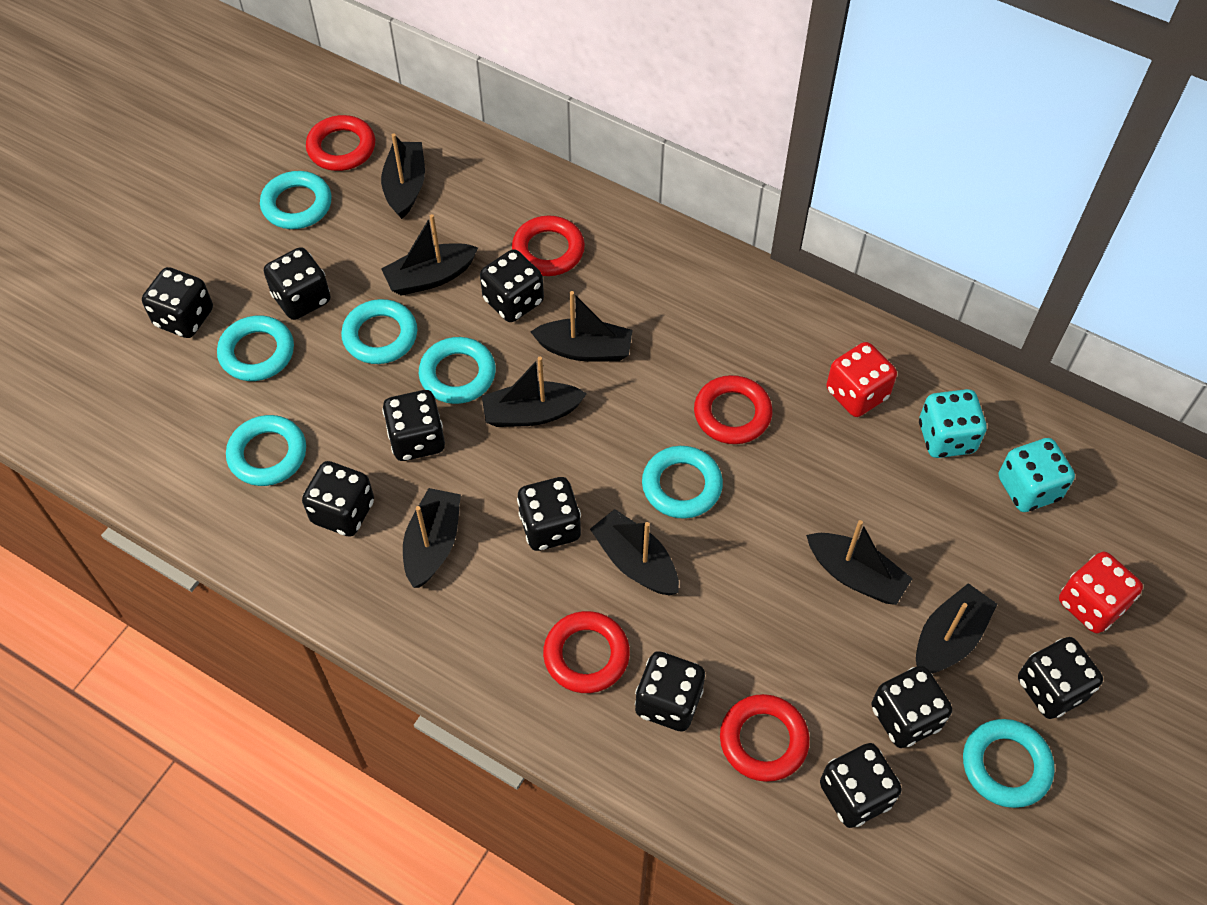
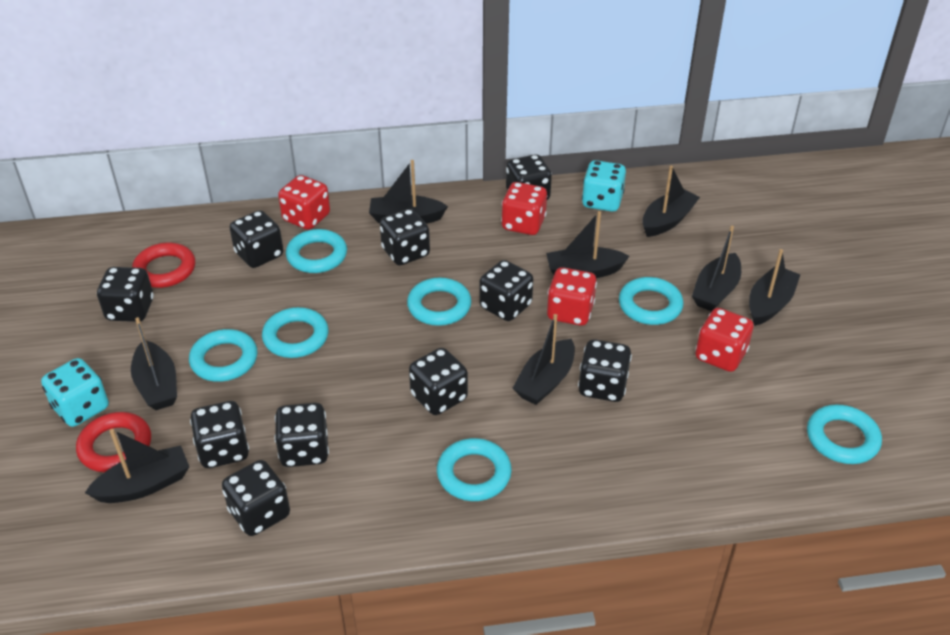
red dice: 2 -> 4
red ring: 5 -> 2

